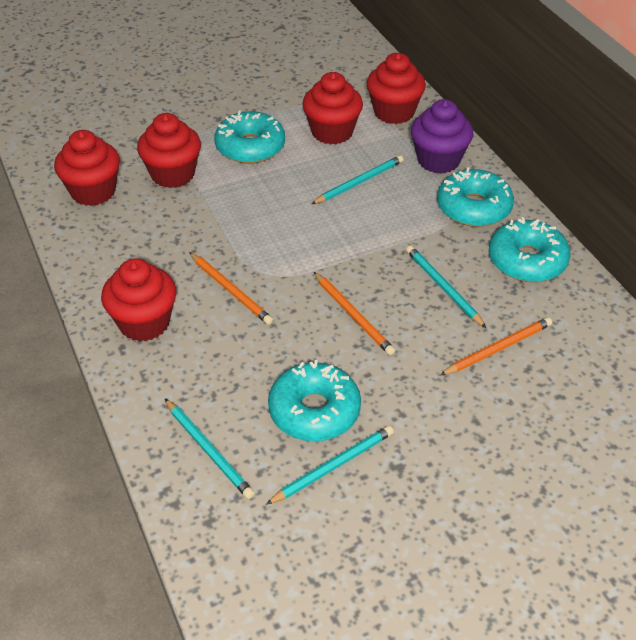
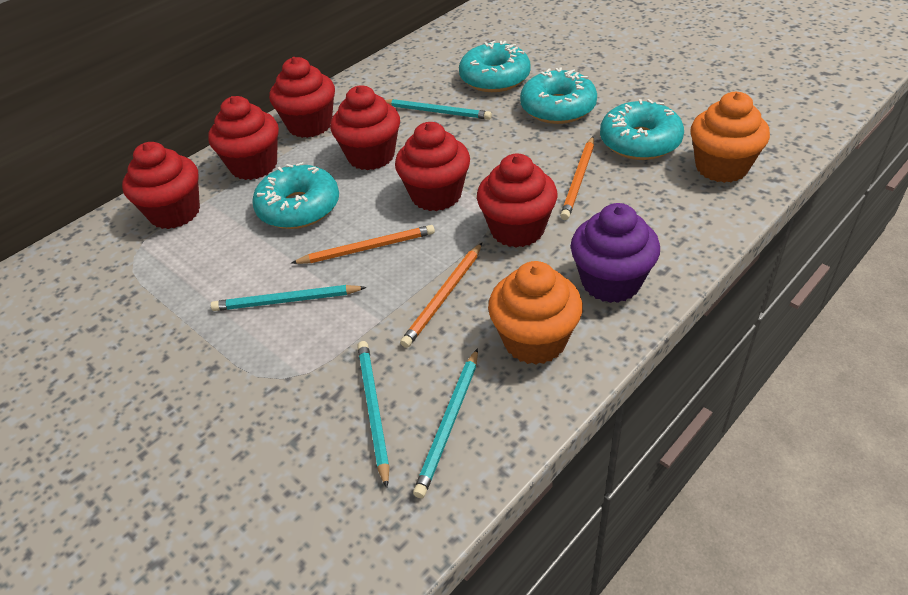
orange cupcake: 0 -> 2
red cupcake: 5 -> 6

